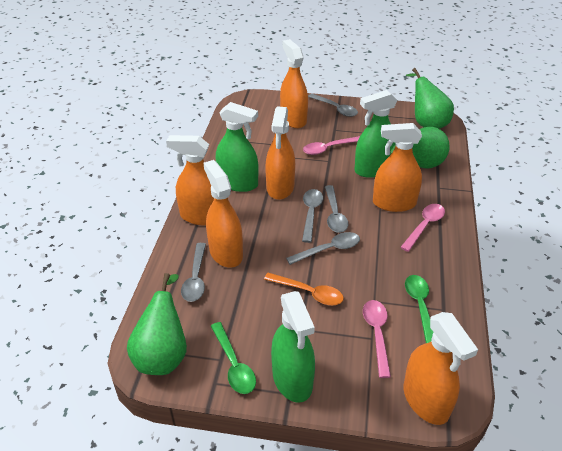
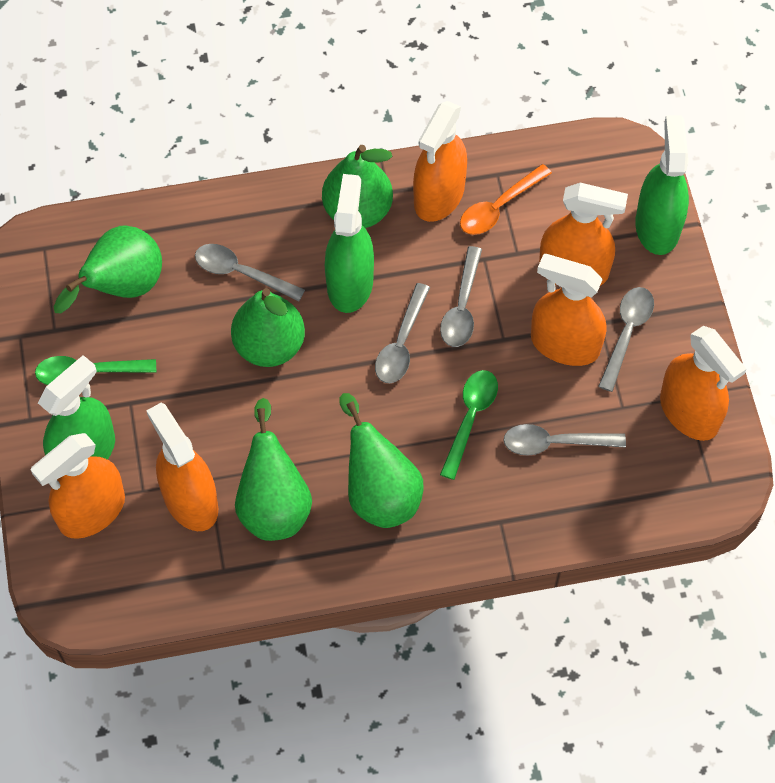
green pear: 3 -> 5
pink spoon: 3 -> 0

